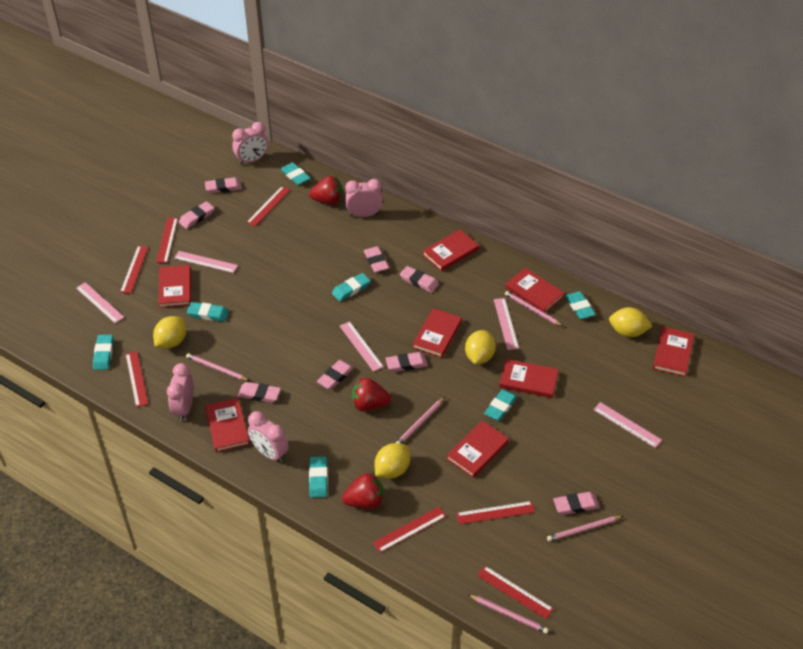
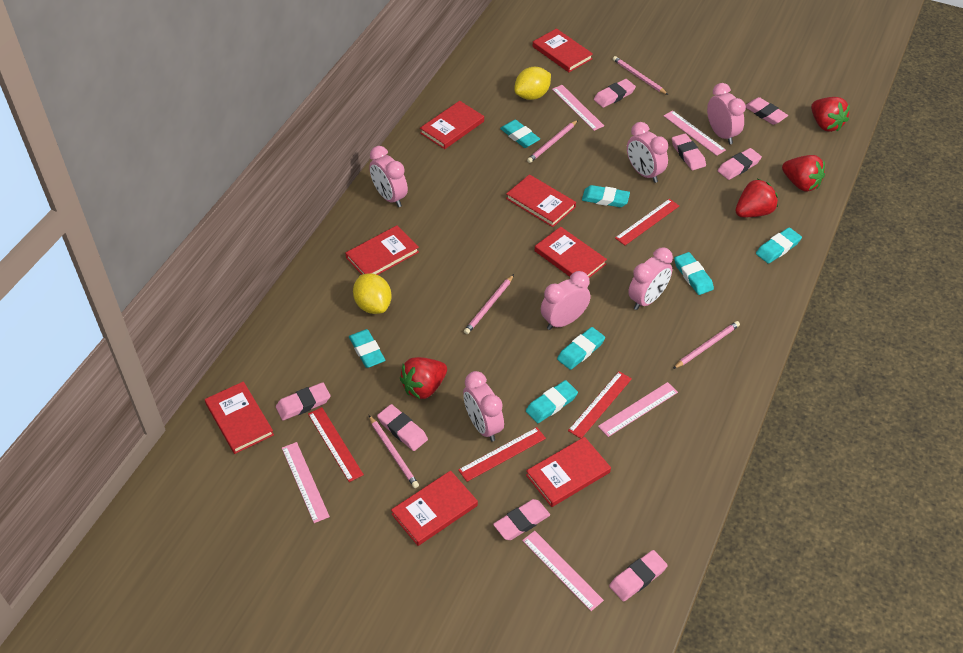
pink clock: 4 -> 6
red ruler: 7 -> 4
red strawberry: 3 -> 4
yellow lemon: 4 -> 2

